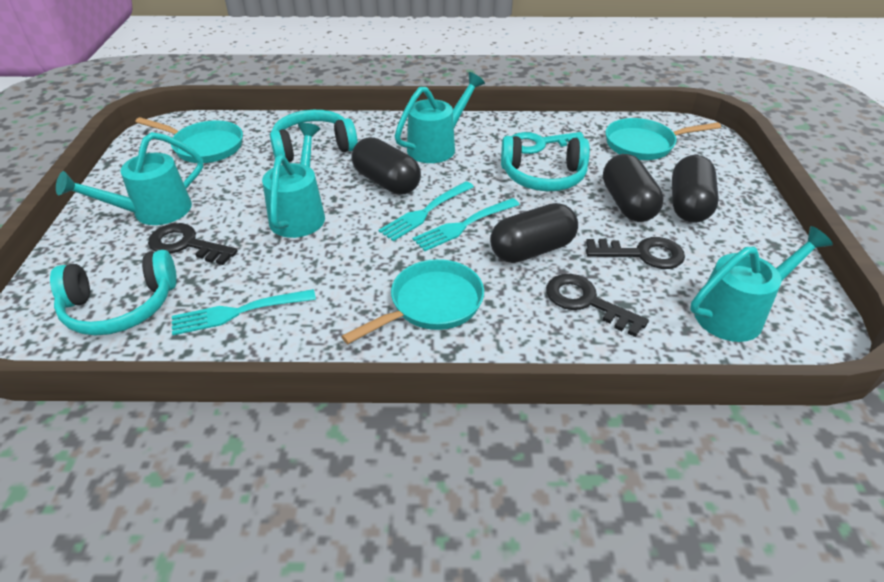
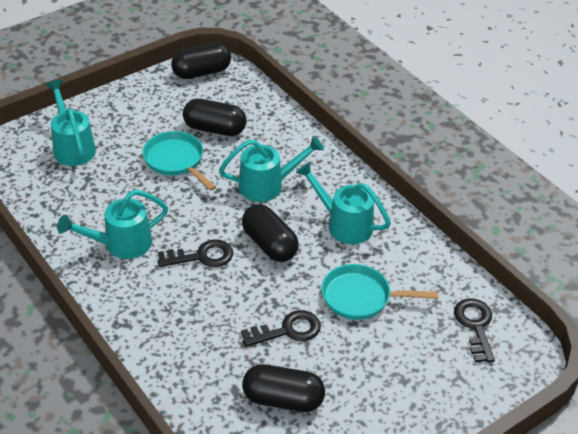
turquoise fork: 3 -> 0
turquoise headphones: 3 -> 0
turquoise key: 1 -> 0
turquoise pan: 3 -> 2

